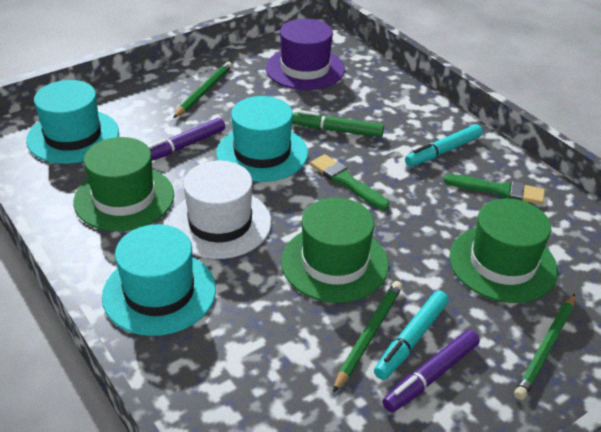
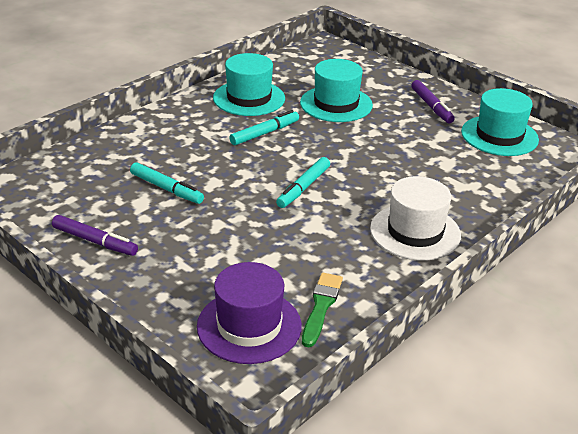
green brush: 2 -> 1
green hat: 3 -> 0
green marker: 1 -> 0
green pencil: 3 -> 0
turquoise marker: 2 -> 3

